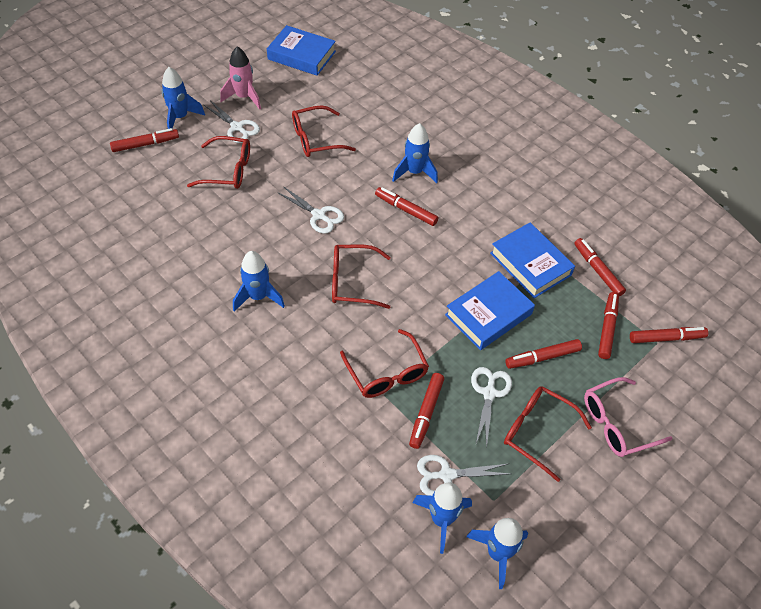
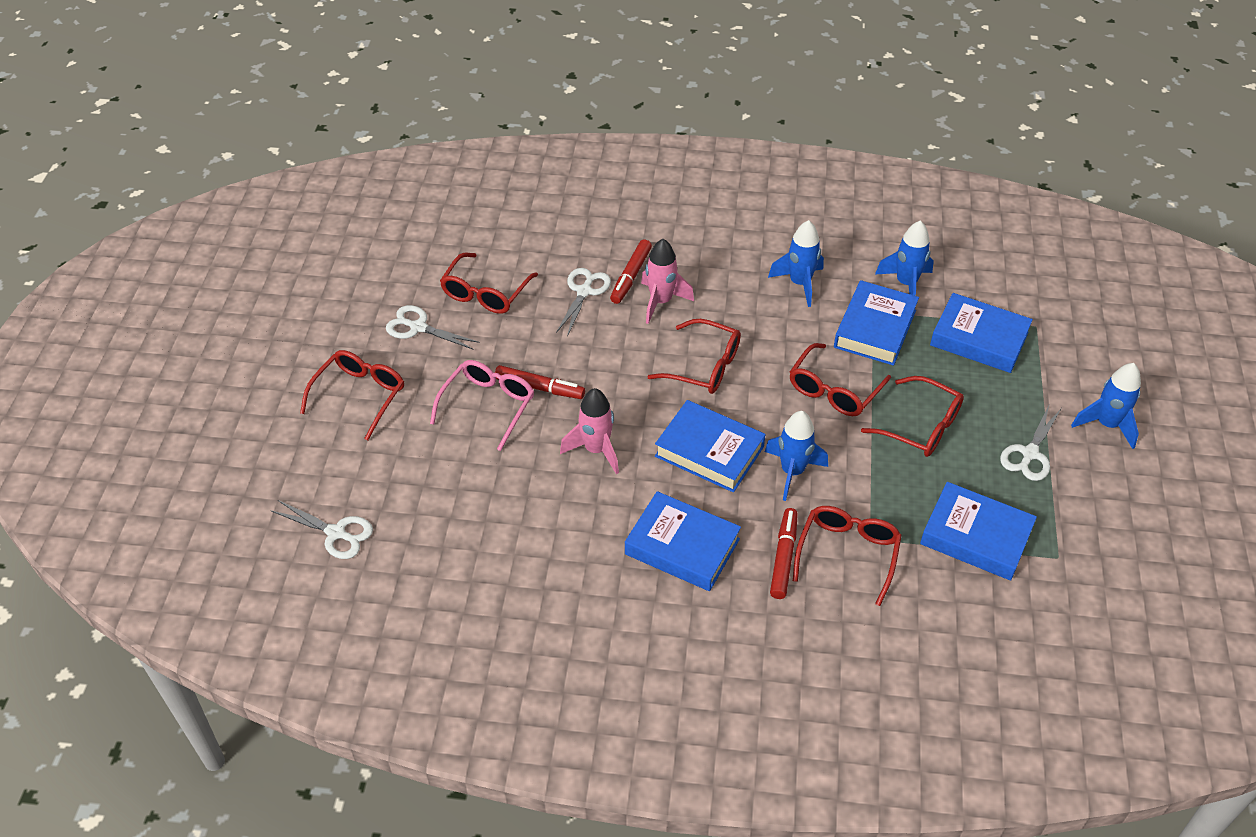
blue book: 3 -> 5
blue rocket: 5 -> 4
pink rocket: 1 -> 2
red glasses: 5 -> 6
red marker: 7 -> 3

